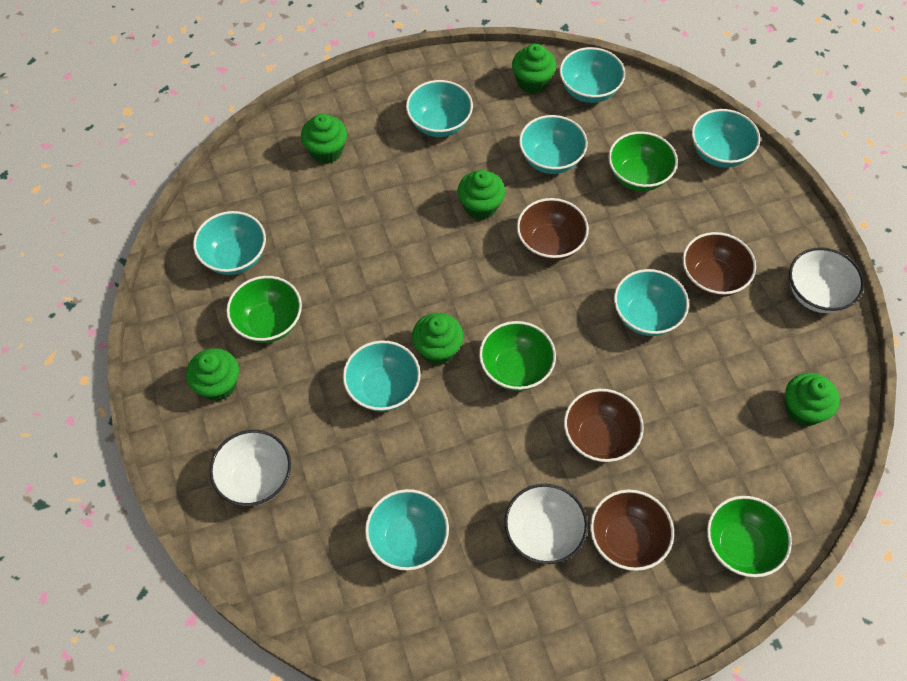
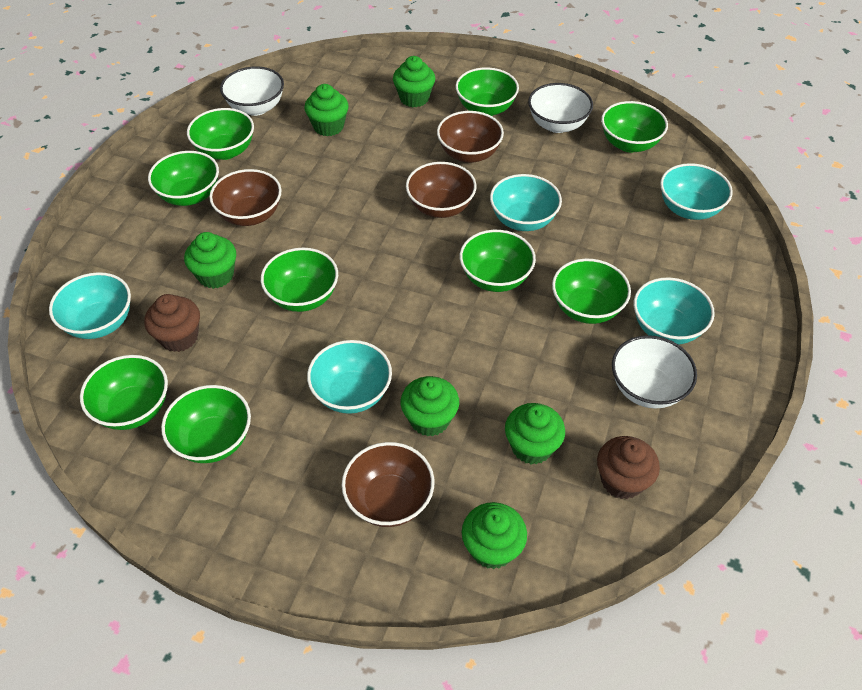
brown cupcake: 0 -> 2
green bowl: 4 -> 9
turquoise bowl: 8 -> 5

